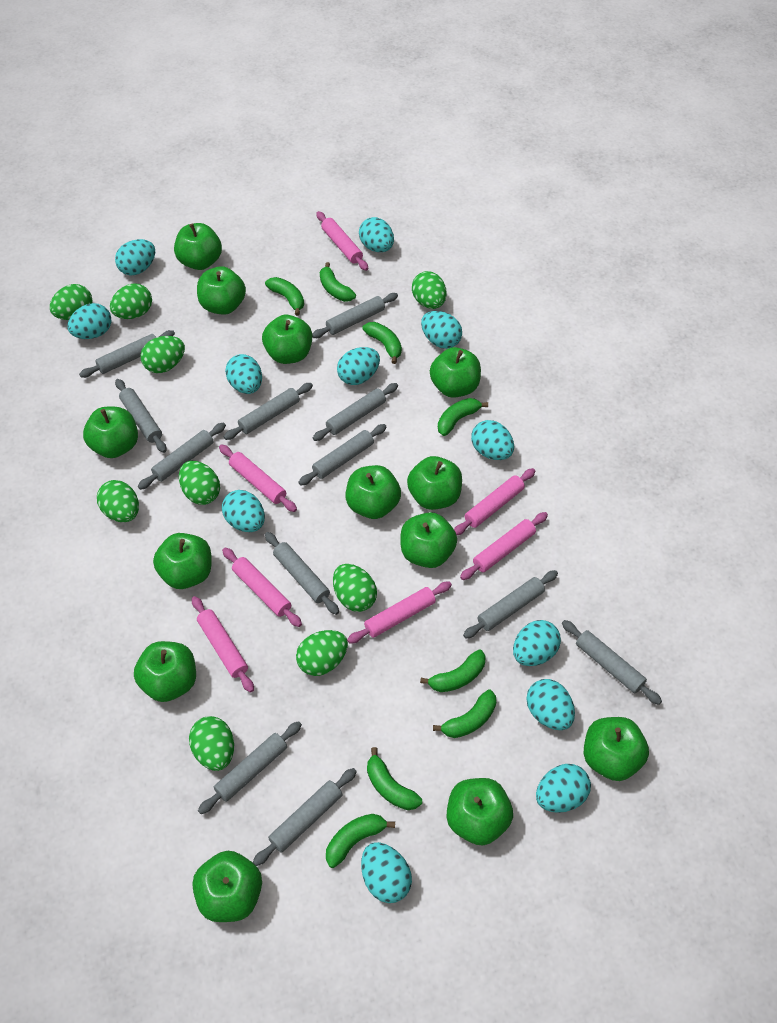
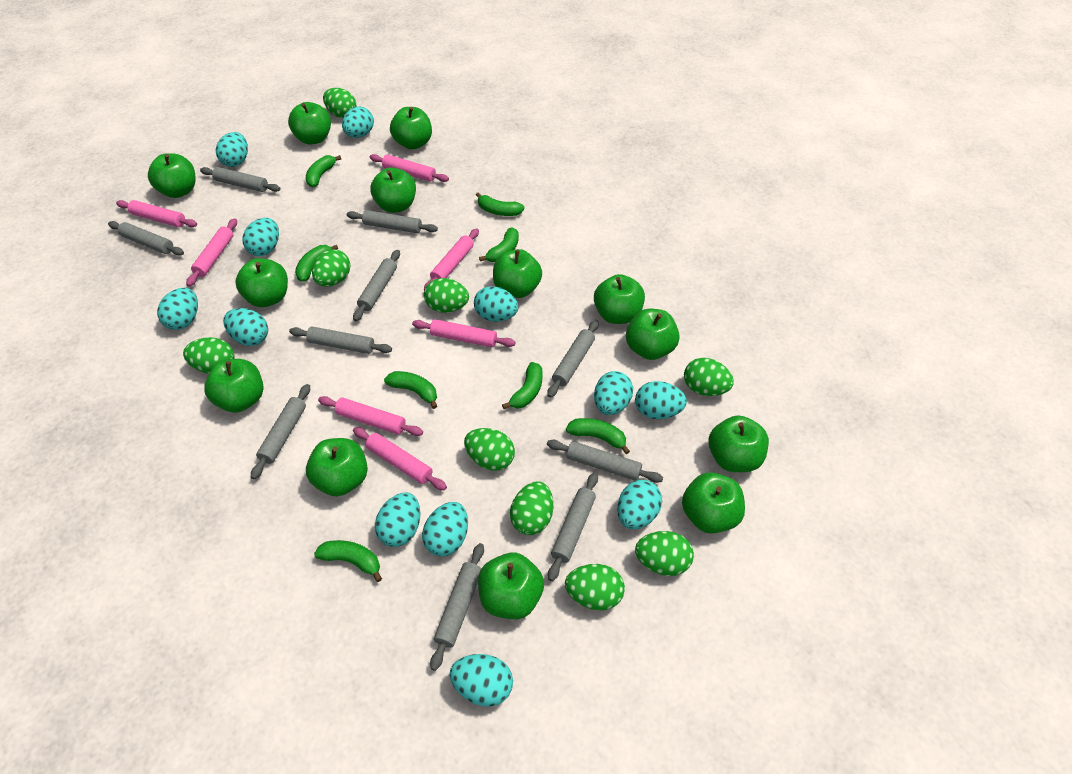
grey rolling pin: 12 -> 10

